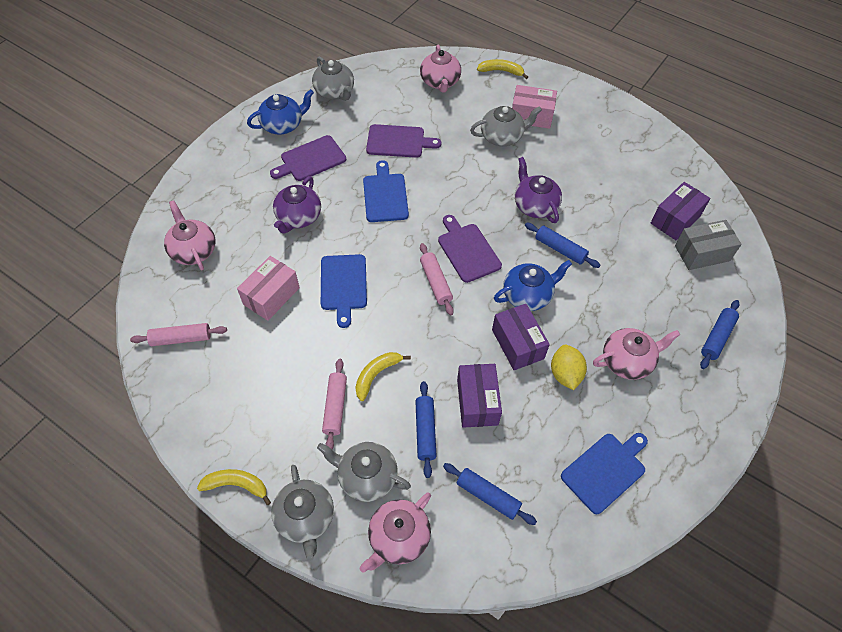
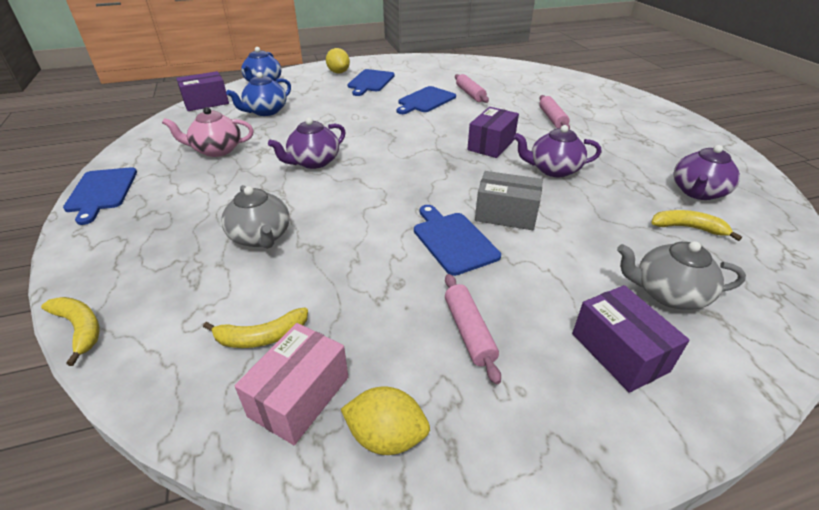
blue cutting board: 3 -> 4
blue rolling pin: 4 -> 0
grey teapot: 4 -> 2
pink box: 2 -> 1
pink teapot: 4 -> 1
purple cutting board: 3 -> 0
purple teapot: 2 -> 3
yellow lemon: 1 -> 2

